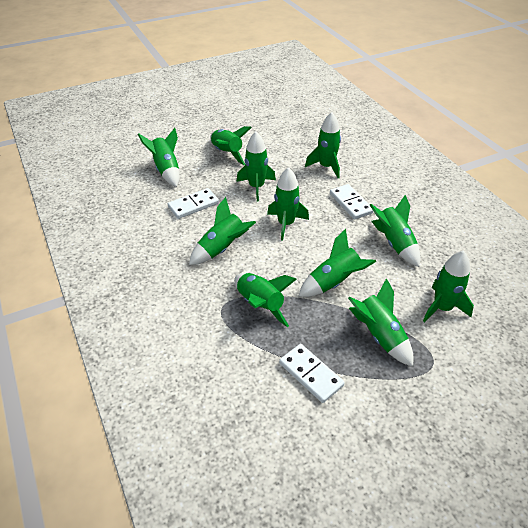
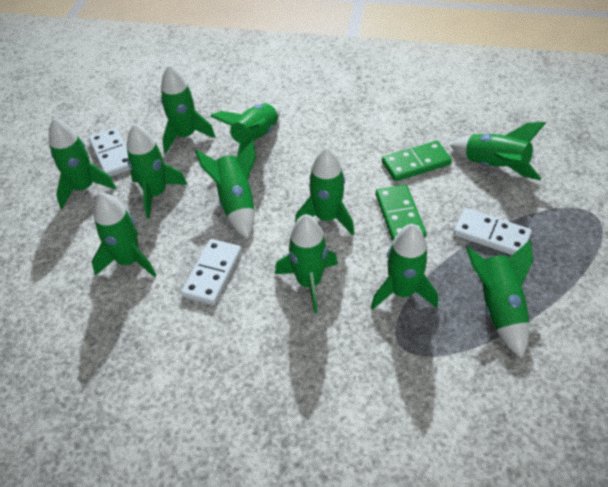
green domino: 0 -> 2

